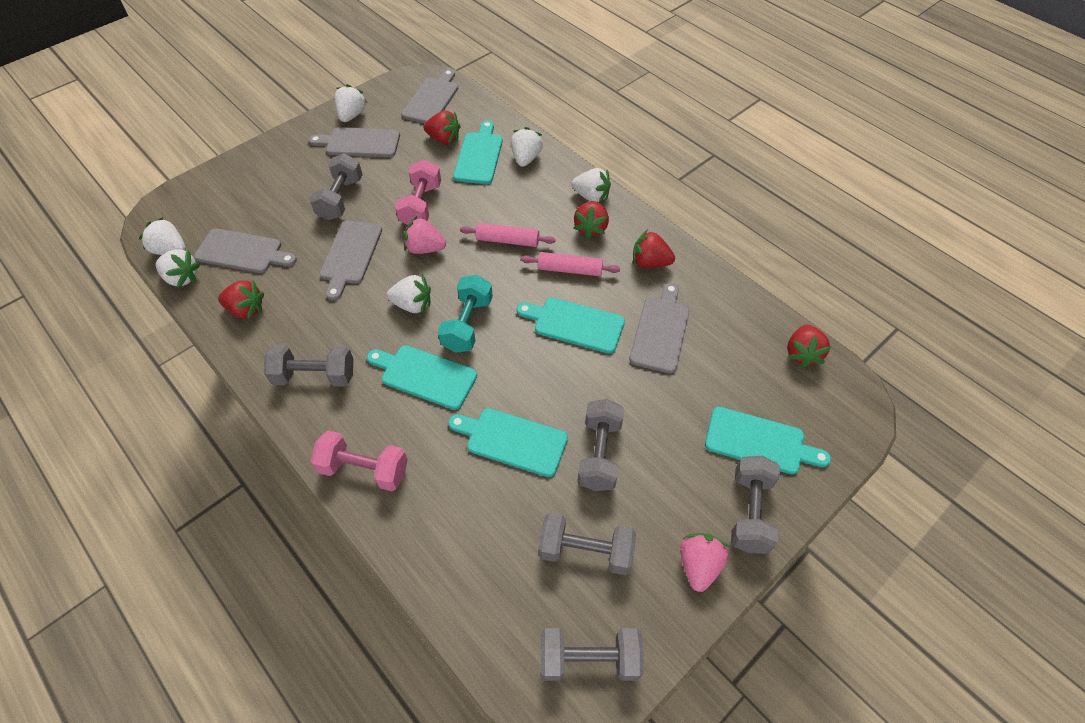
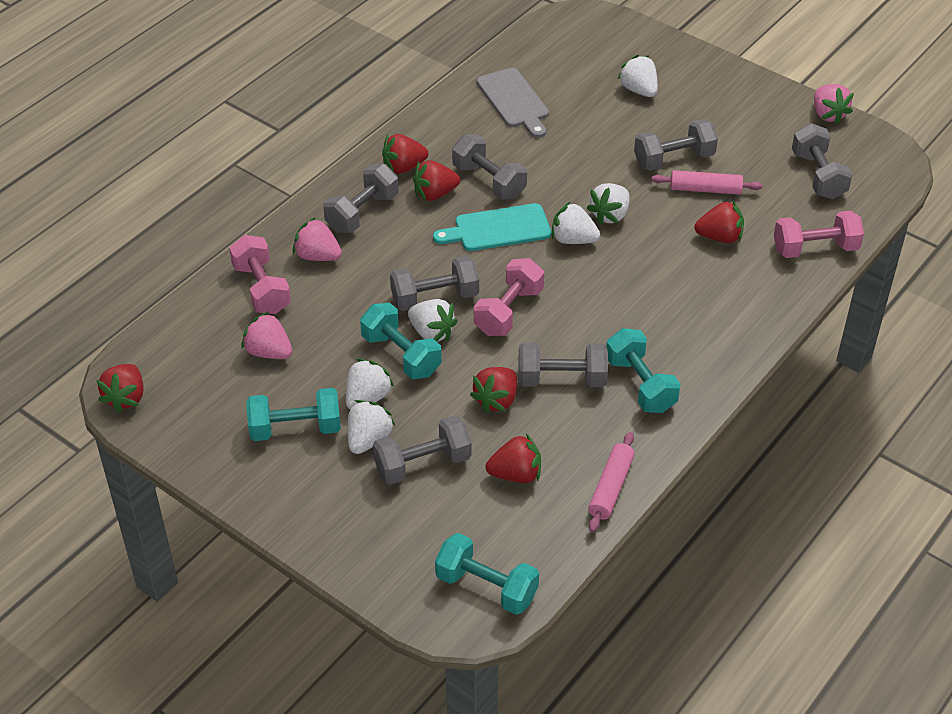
grey cutting board: 5 -> 1
grey dumbbell: 6 -> 7
pink dumbbell: 2 -> 3
pink strawberry: 2 -> 3
red strawberry: 5 -> 6
turquoise cutting board: 5 -> 1
turquoise dumbbell: 1 -> 4

